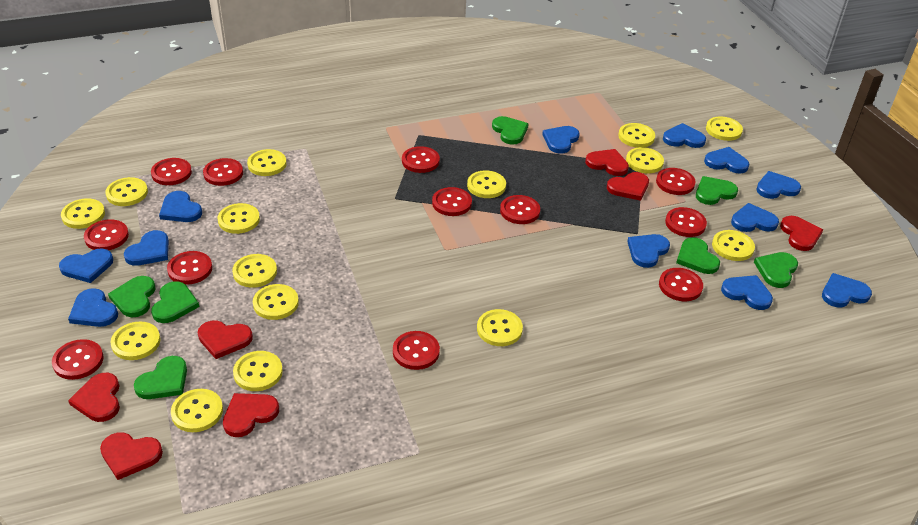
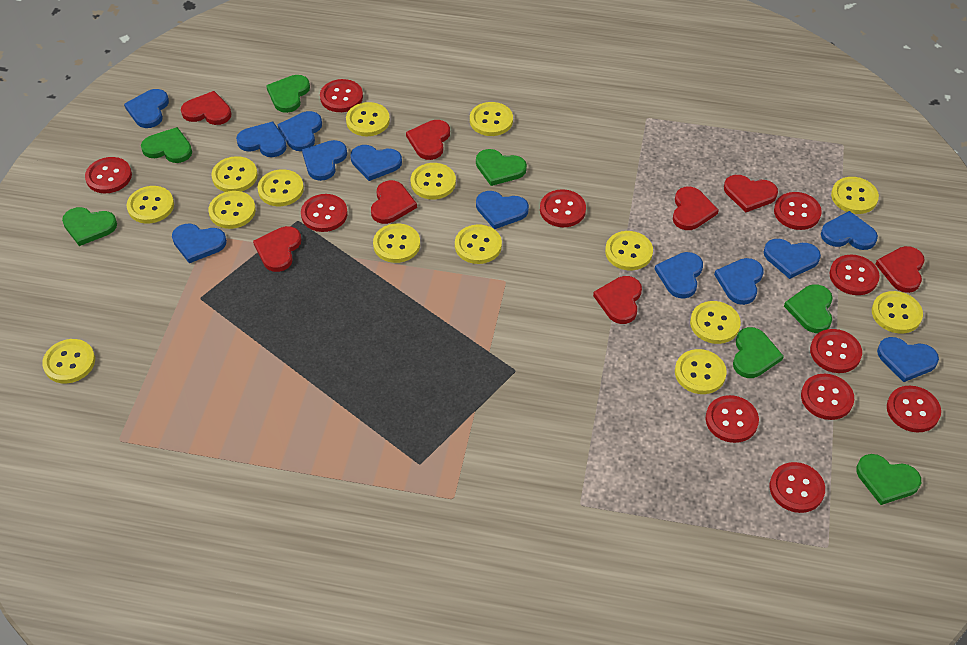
red button: 12 -> 11
red heart: 7 -> 8

